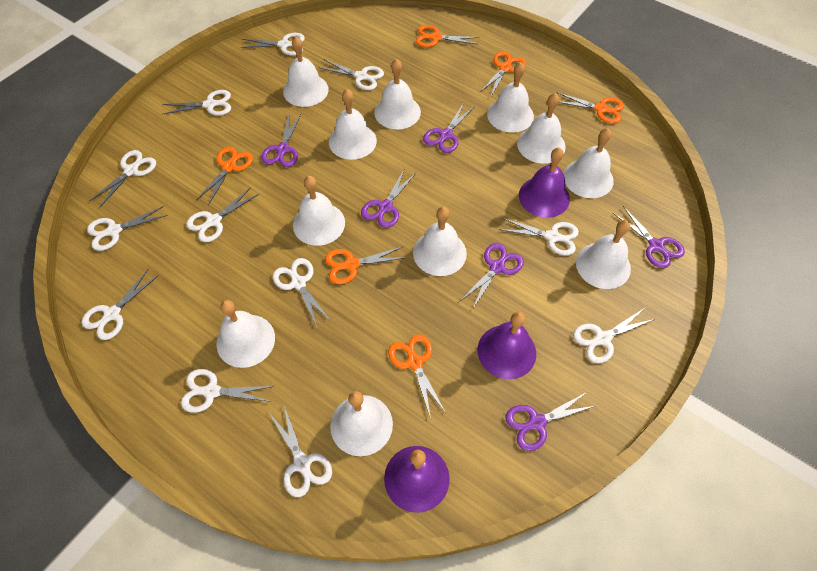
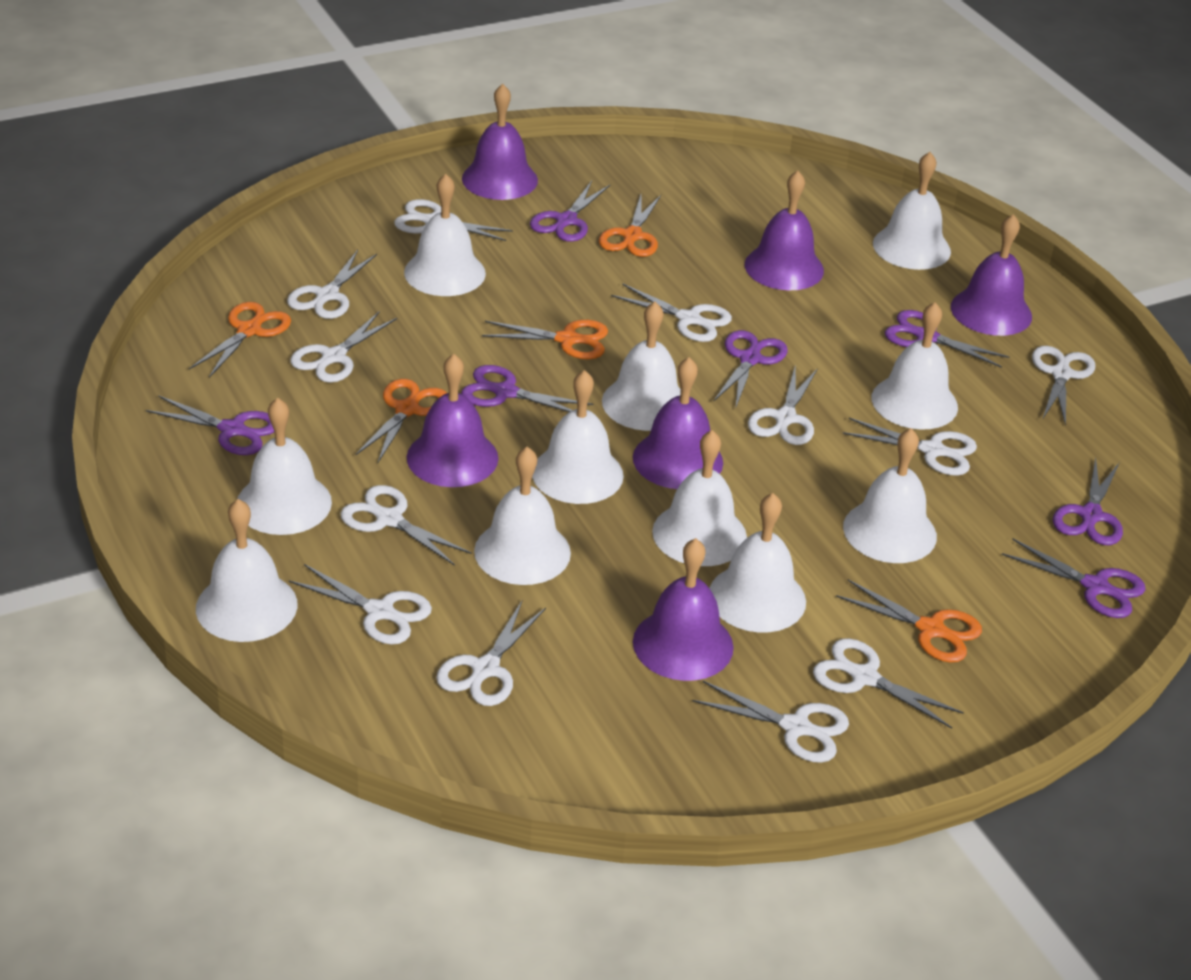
orange scissors: 6 -> 5
purple bell: 3 -> 6
purple scissors: 6 -> 7

